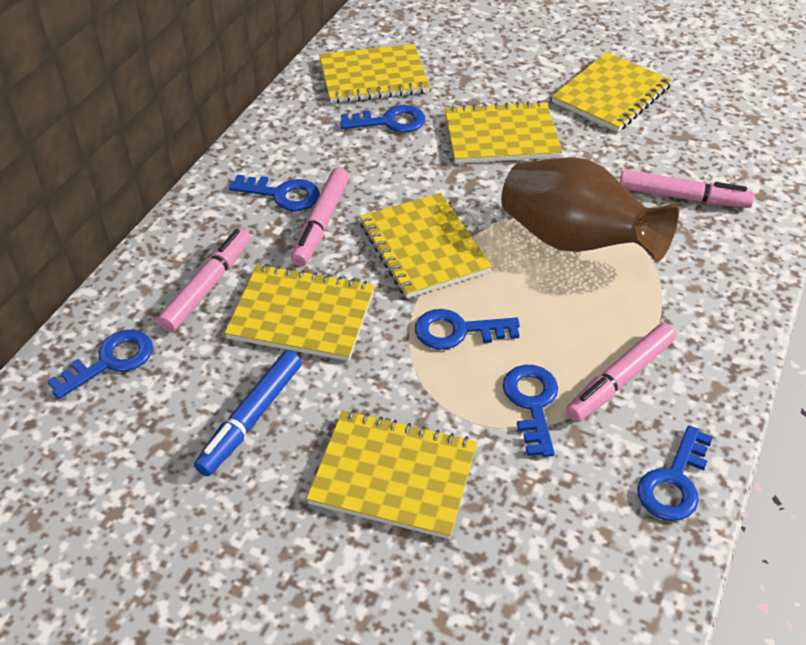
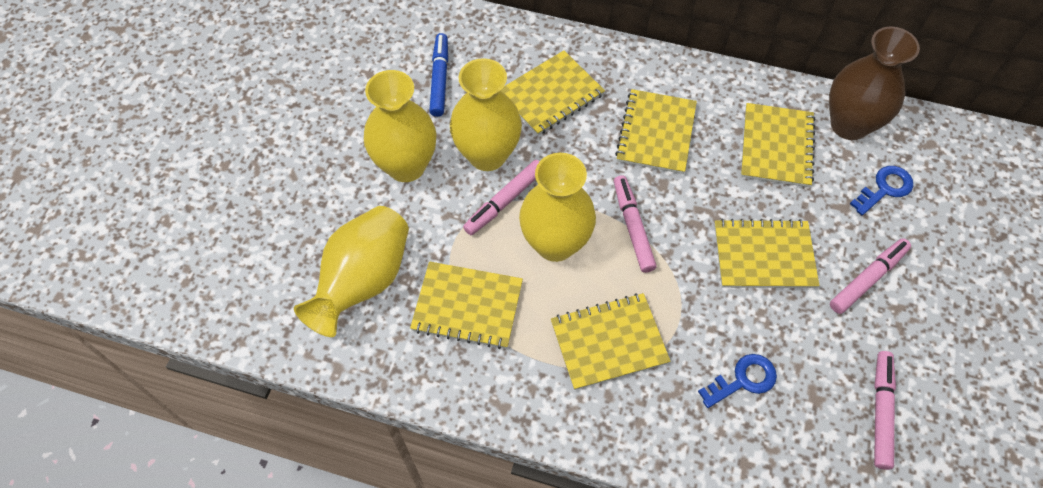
blue key: 6 -> 2
yellow vase: 0 -> 4

